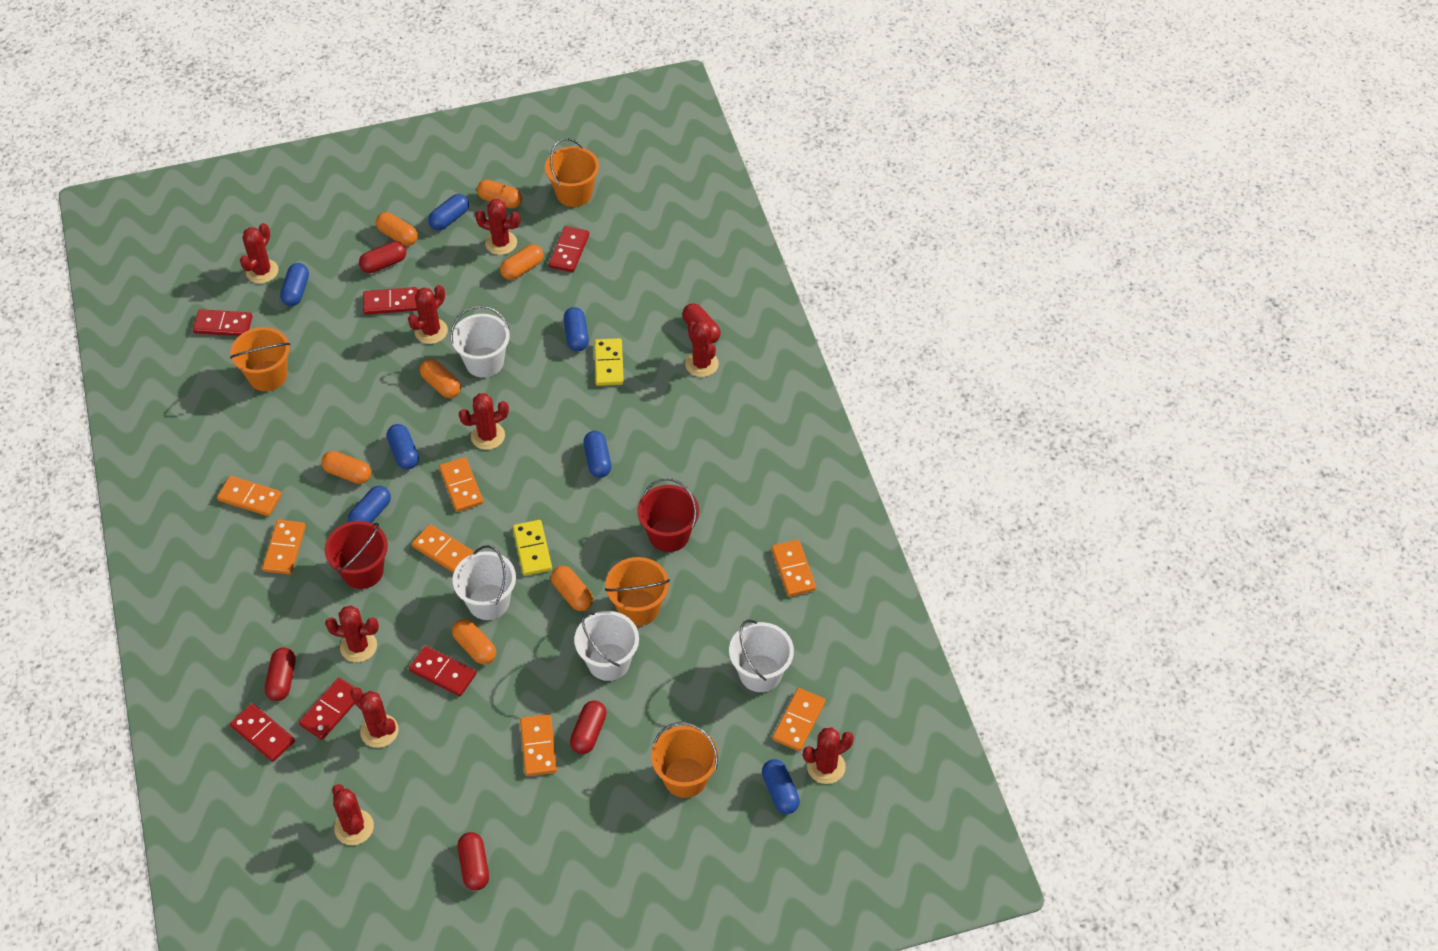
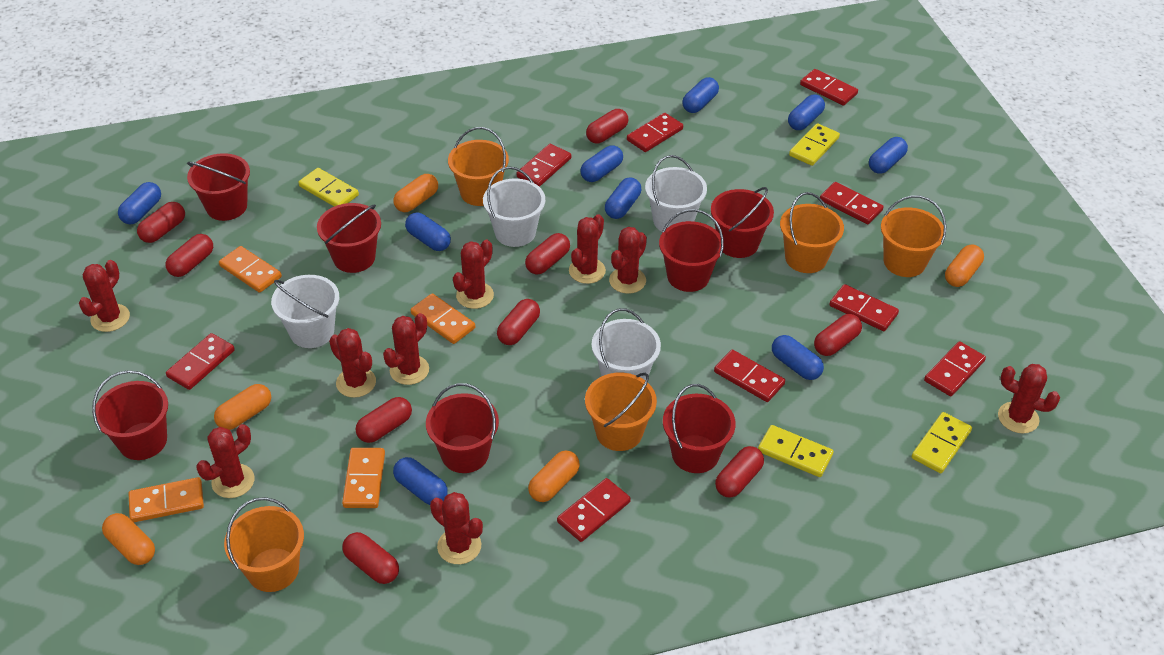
blue capsule: 7 -> 9
orange bucket: 4 -> 5
orange capsule: 7 -> 5
orange domino: 7 -> 4
red bucket: 2 -> 7
red capsule: 5 -> 9
red domino: 6 -> 9
yellow domino: 2 -> 4

